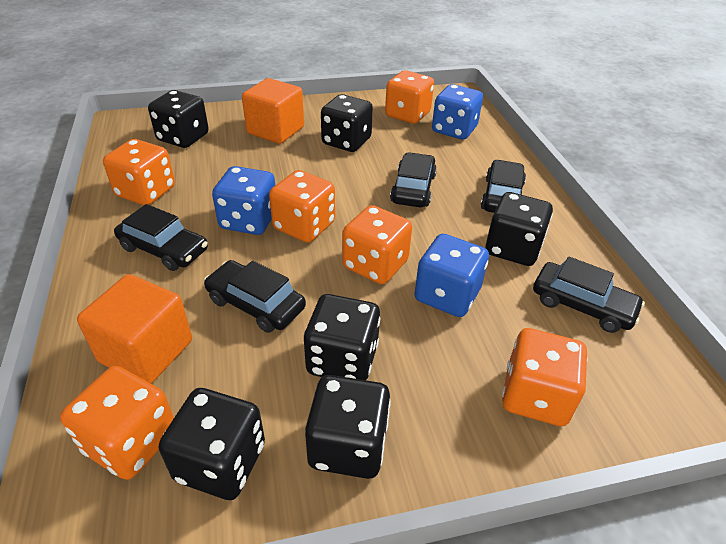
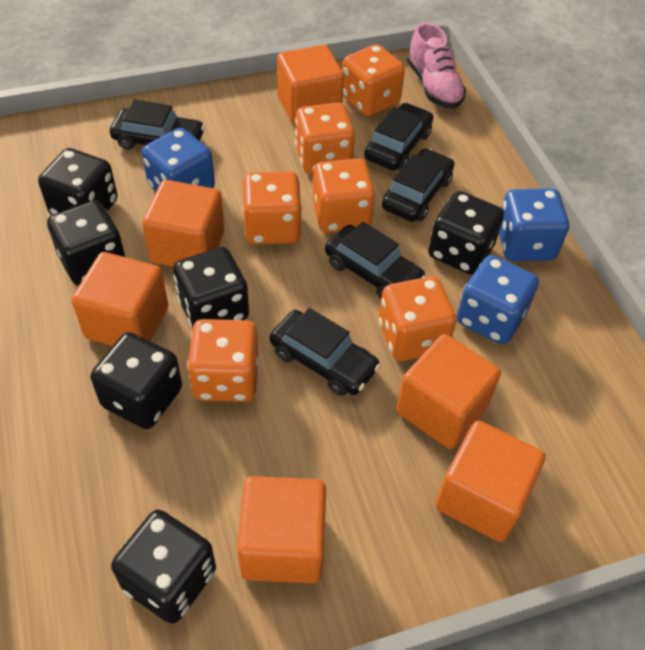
orange cube: 2 -> 6
pink shoe: 0 -> 1

